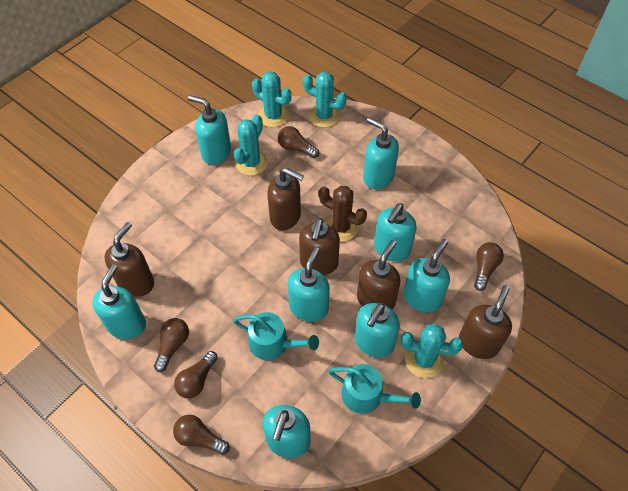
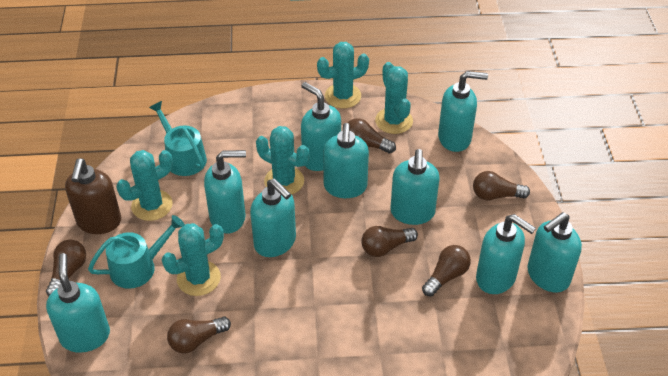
brown cactus: 1 -> 0
brown light bulb: 5 -> 6
brown soap dispenser: 5 -> 1
turquoise cactus: 4 -> 5
turquoise soap dispenser: 8 -> 9

